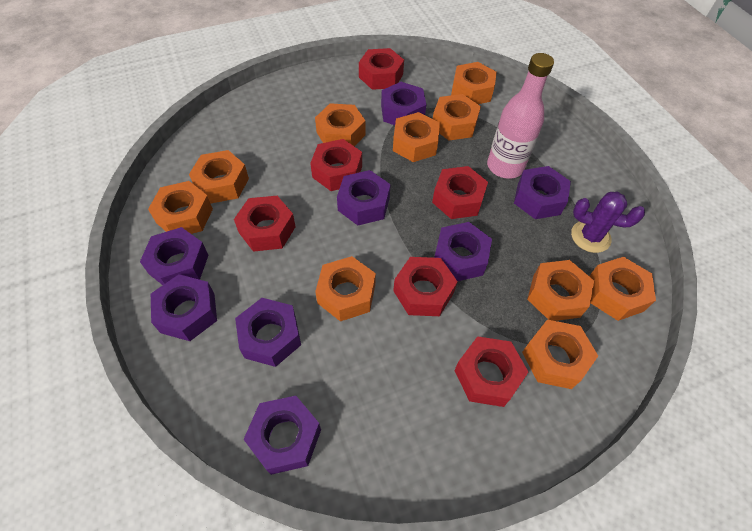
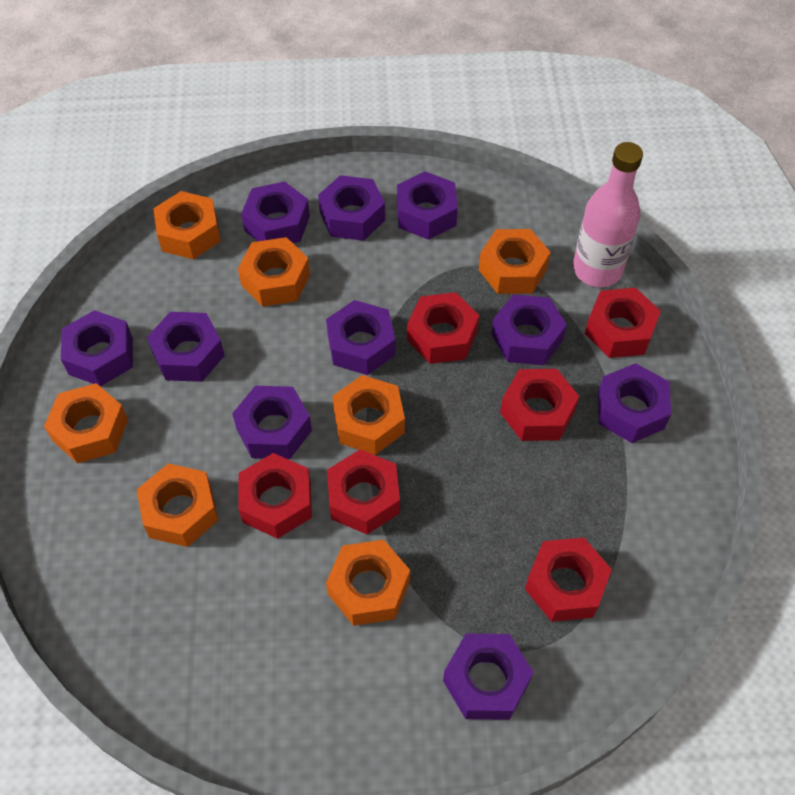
orange nut: 10 -> 7
purple cactus: 1 -> 0
purple nut: 8 -> 10

